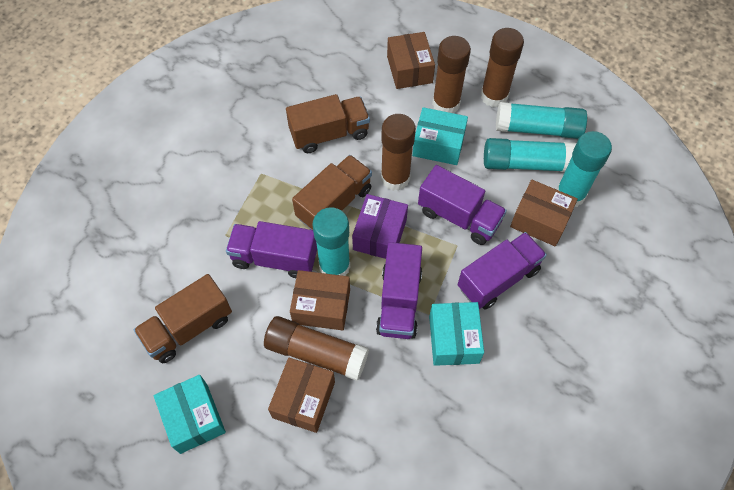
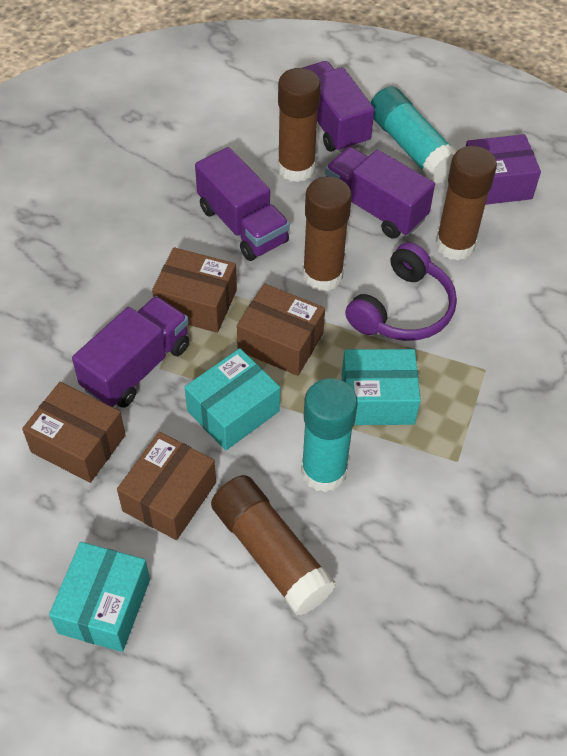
brown truck: 3 -> 0
purple headphones: 0 -> 1
turquoise glue stick: 4 -> 2

